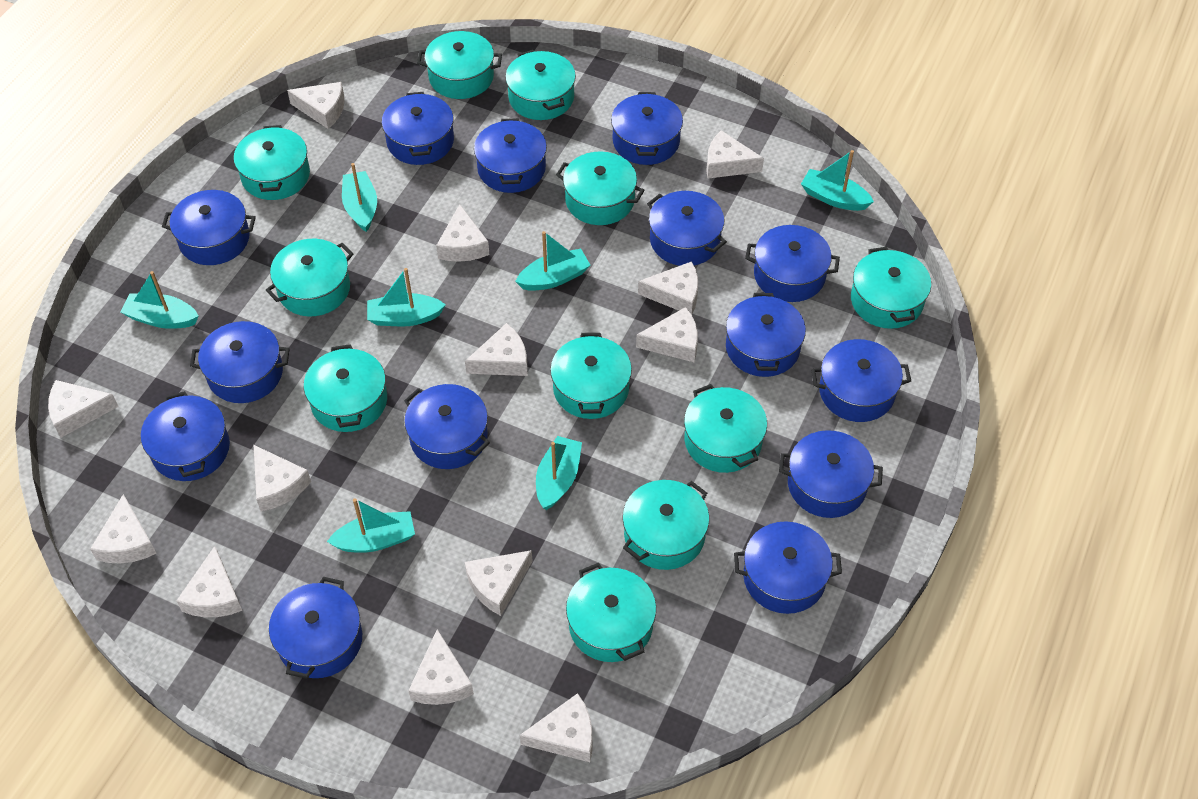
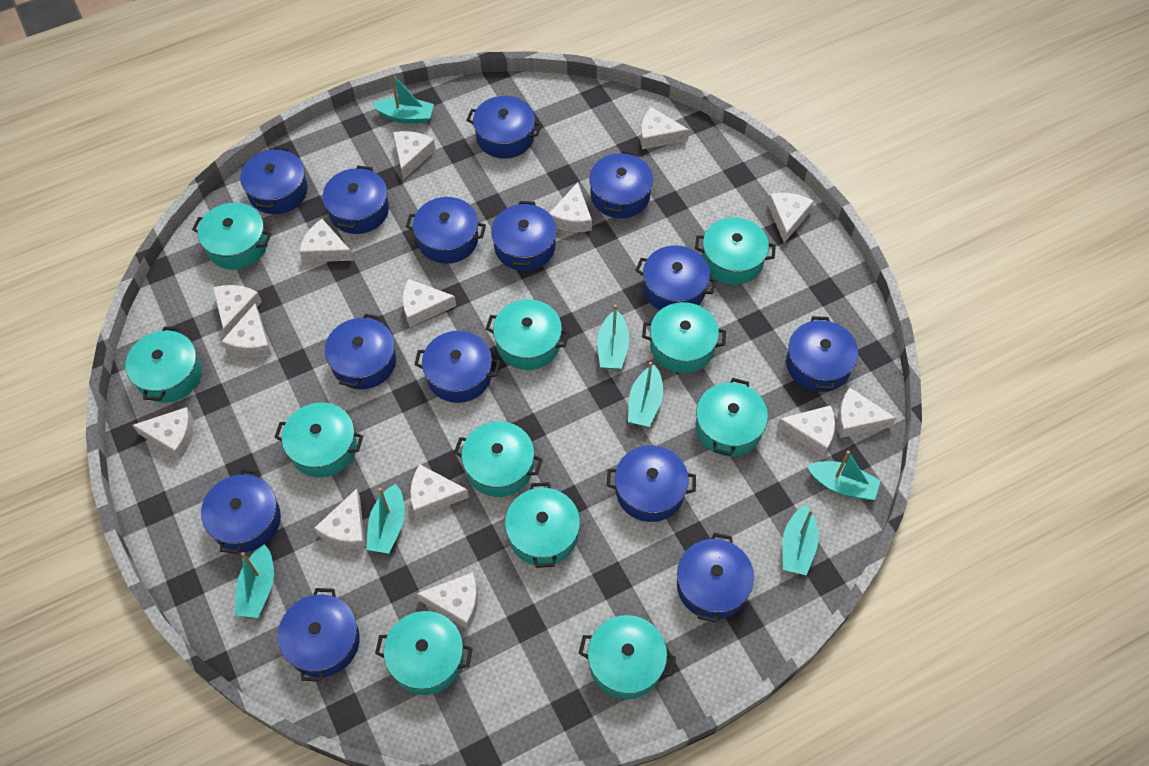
white cheese: 13 -> 14

